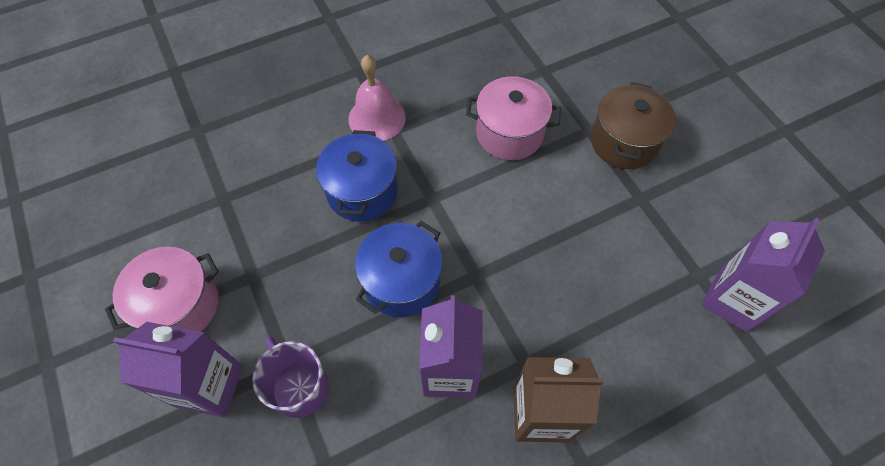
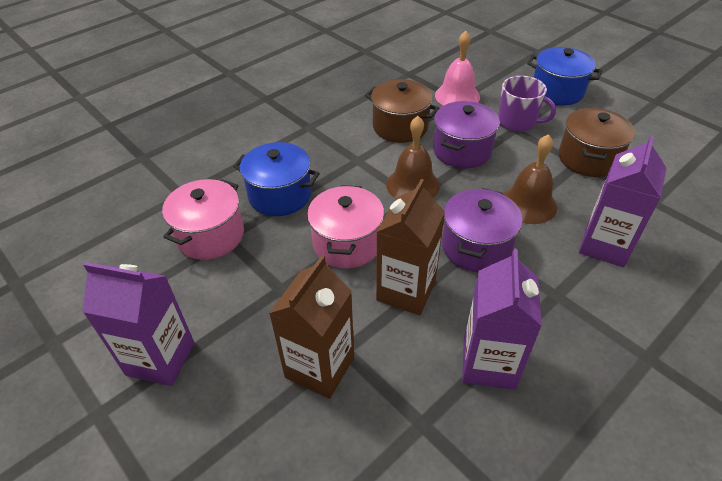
brown bell: 0 -> 2
brown carton: 1 -> 2
brown pot: 1 -> 2
purple pot: 0 -> 2

